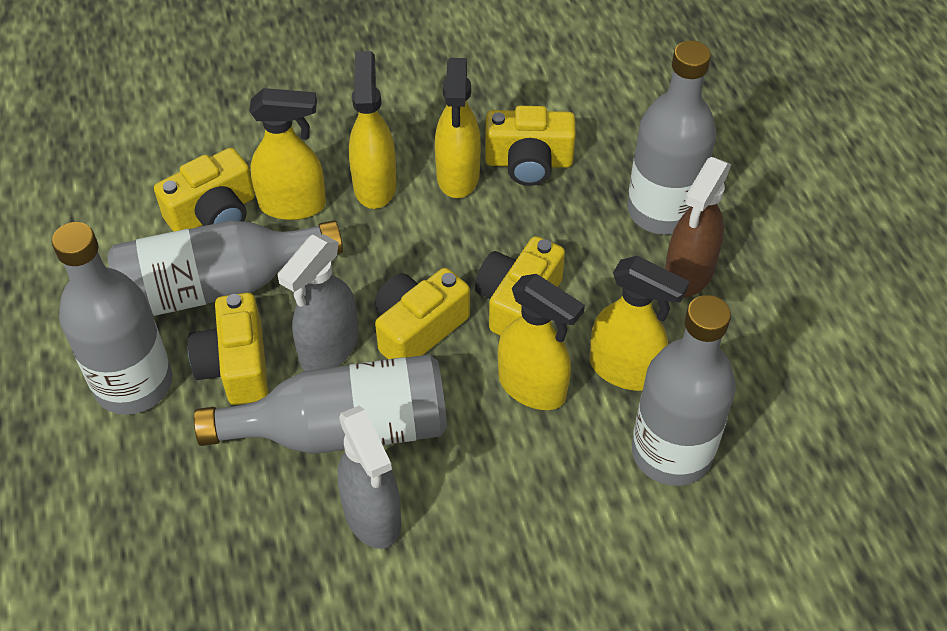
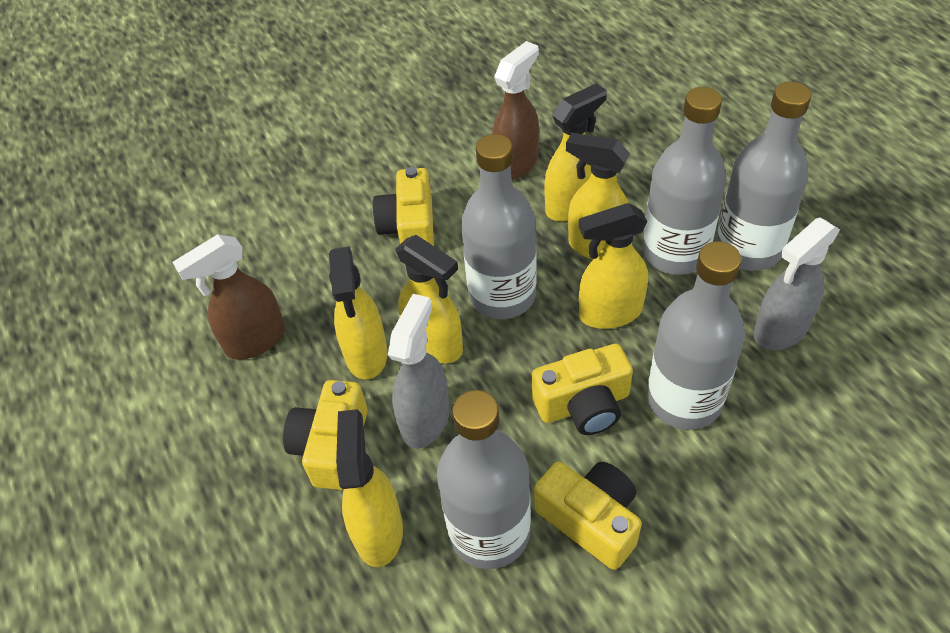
brown spray bottle: 1 -> 2
yellow camera: 5 -> 4
yellow spray bottle: 5 -> 6

